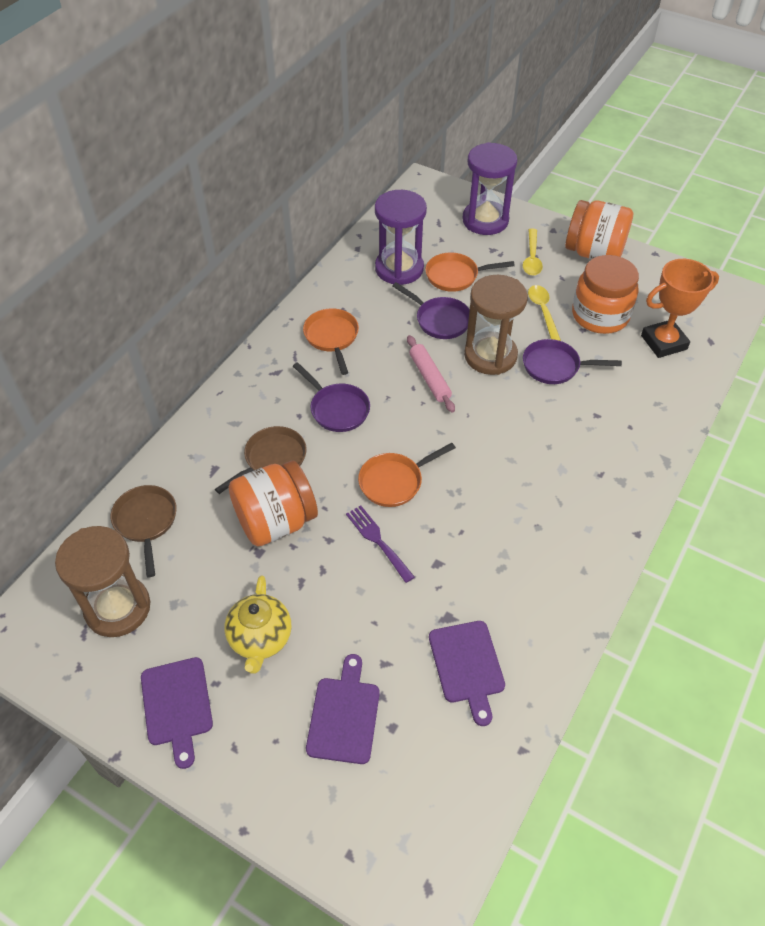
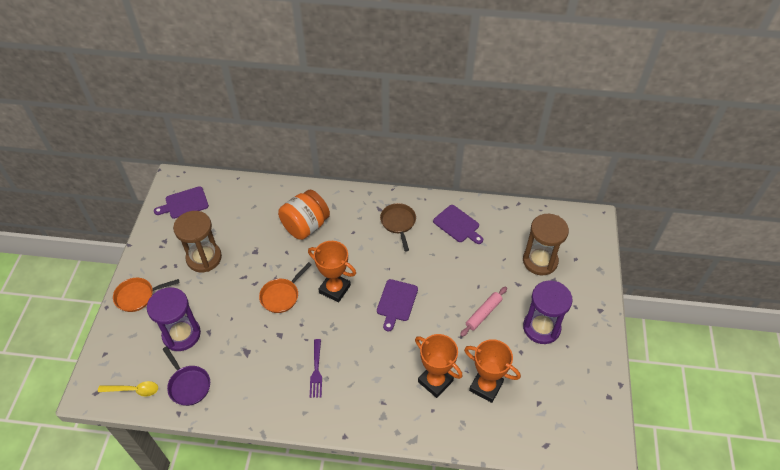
brown pan: 2 -> 1
orange jar: 3 -> 1
orange pan: 3 -> 2
orange trophy: 1 -> 3
purple pan: 3 -> 1
yellow spoon: 2 -> 1
yellow teapot: 1 -> 0

